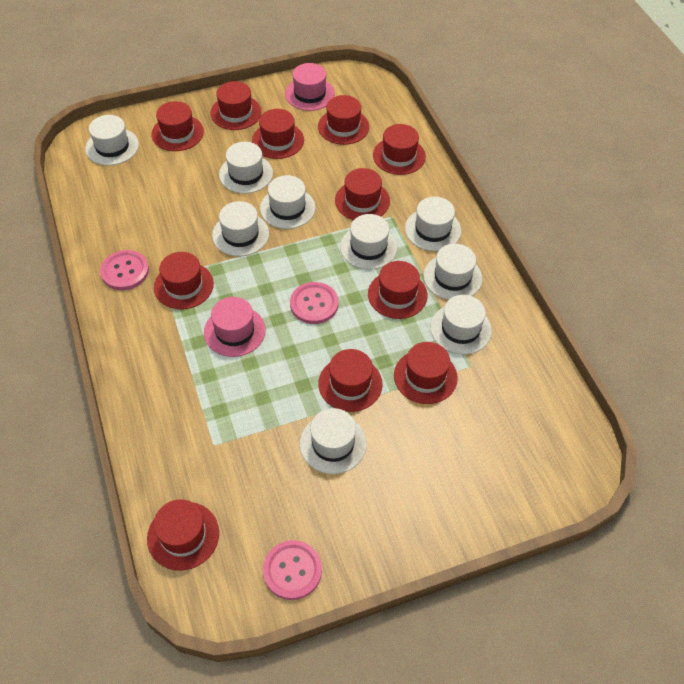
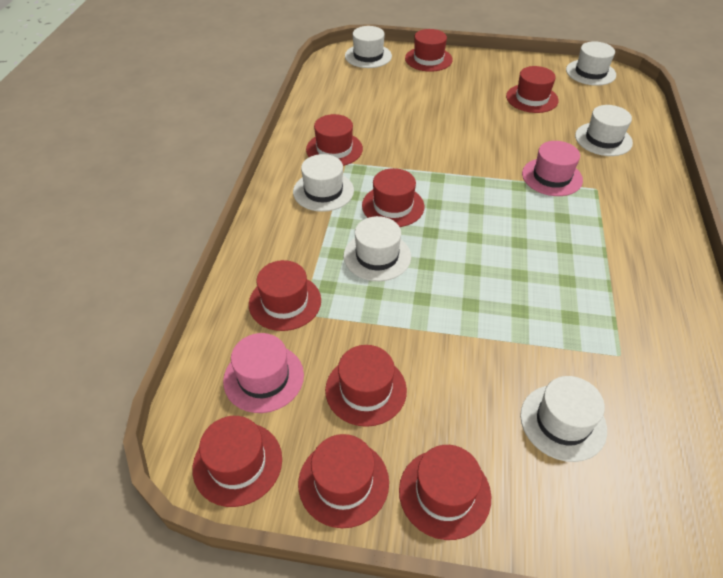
pink button: 3 -> 0
red hat: 11 -> 9
white hat: 9 -> 6

